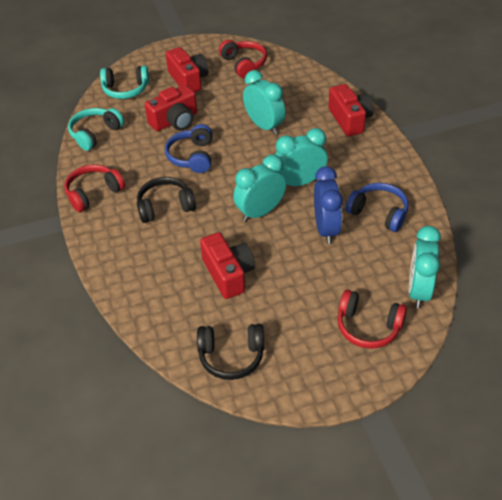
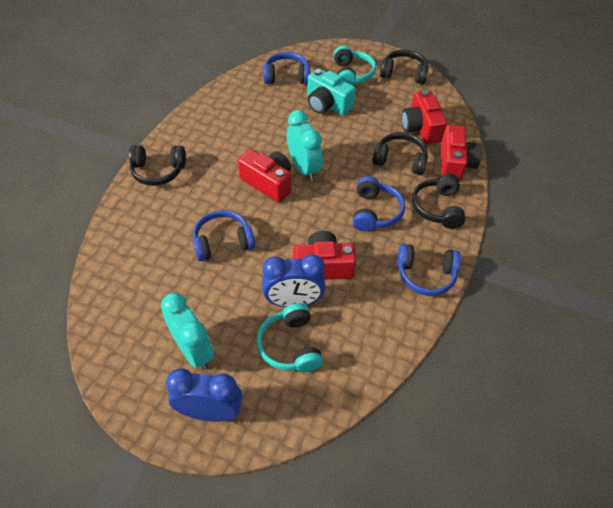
black headphones: 2 -> 4
blue clock: 1 -> 2
blue headphones: 2 -> 4
red headphones: 3 -> 0
turquoise camera: 0 -> 1
turquoise clock: 4 -> 2

